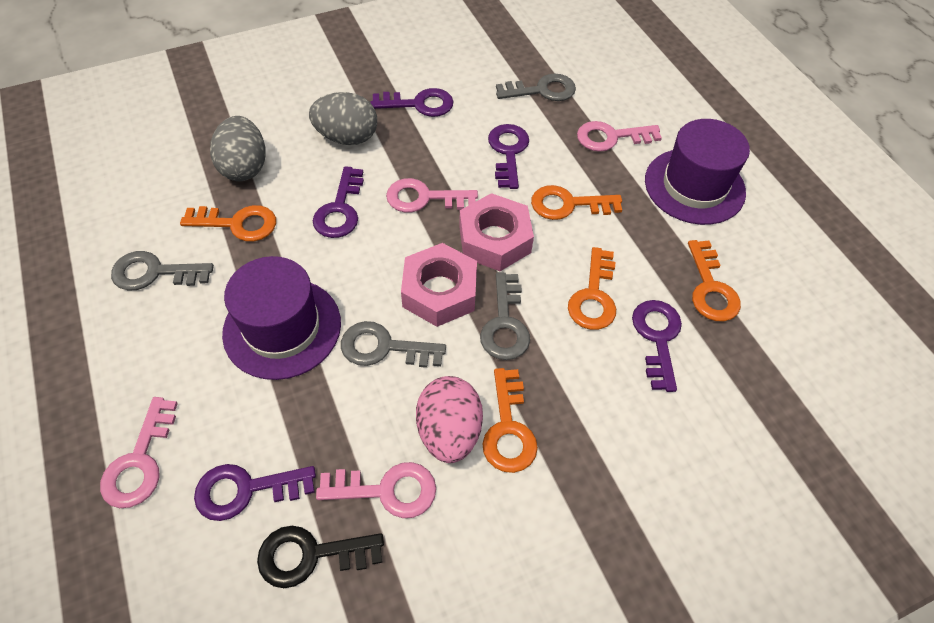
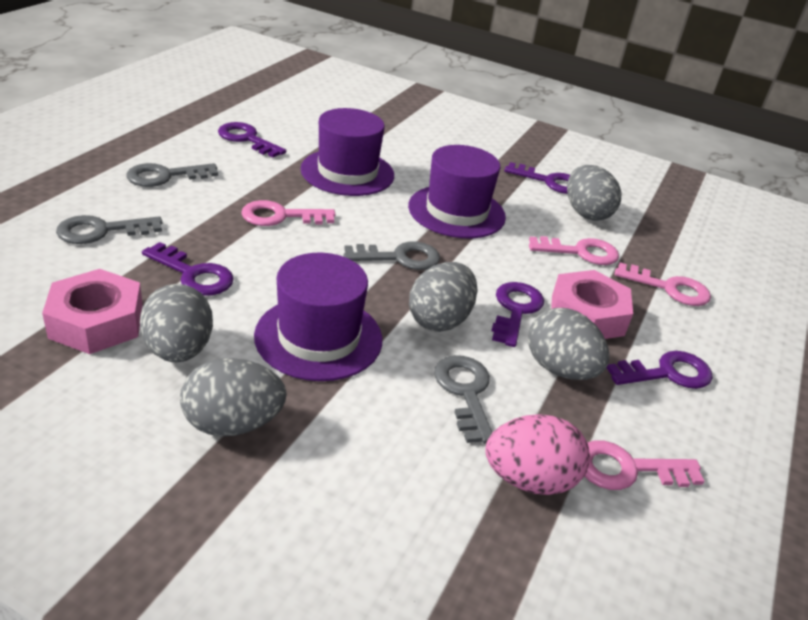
black key: 1 -> 0
grey egg: 2 -> 5
orange key: 5 -> 0
purple hat: 2 -> 3

